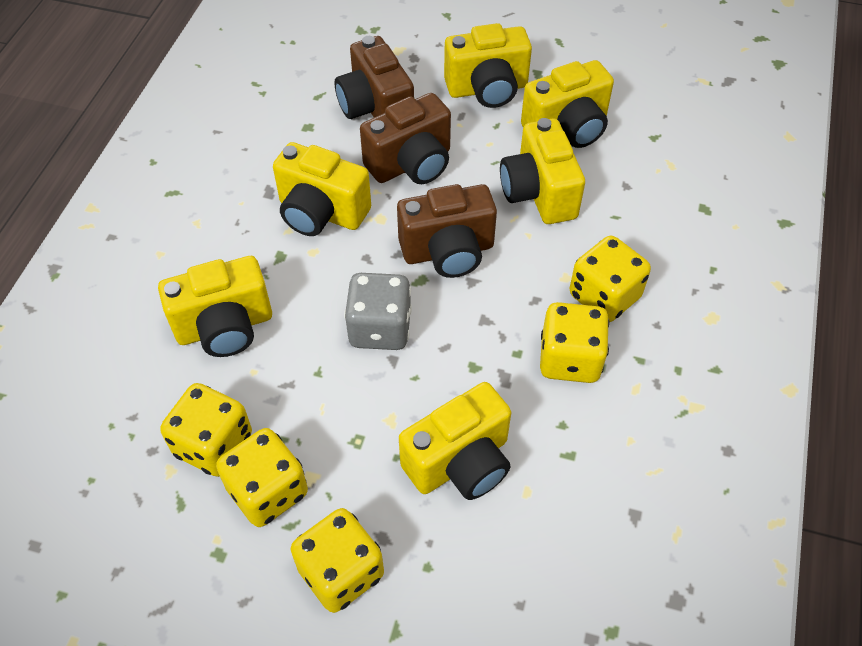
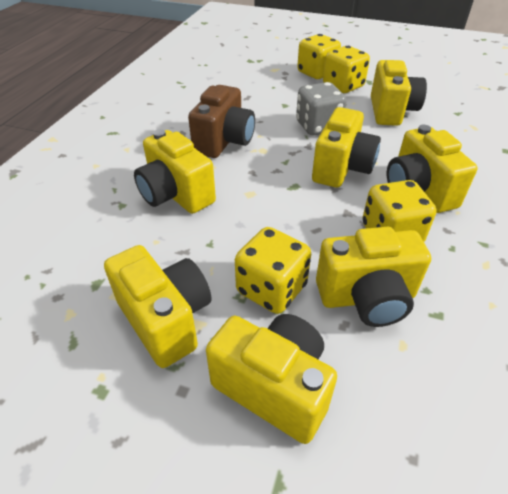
brown camera: 3 -> 1
yellow camera: 6 -> 7
yellow dice: 5 -> 4

